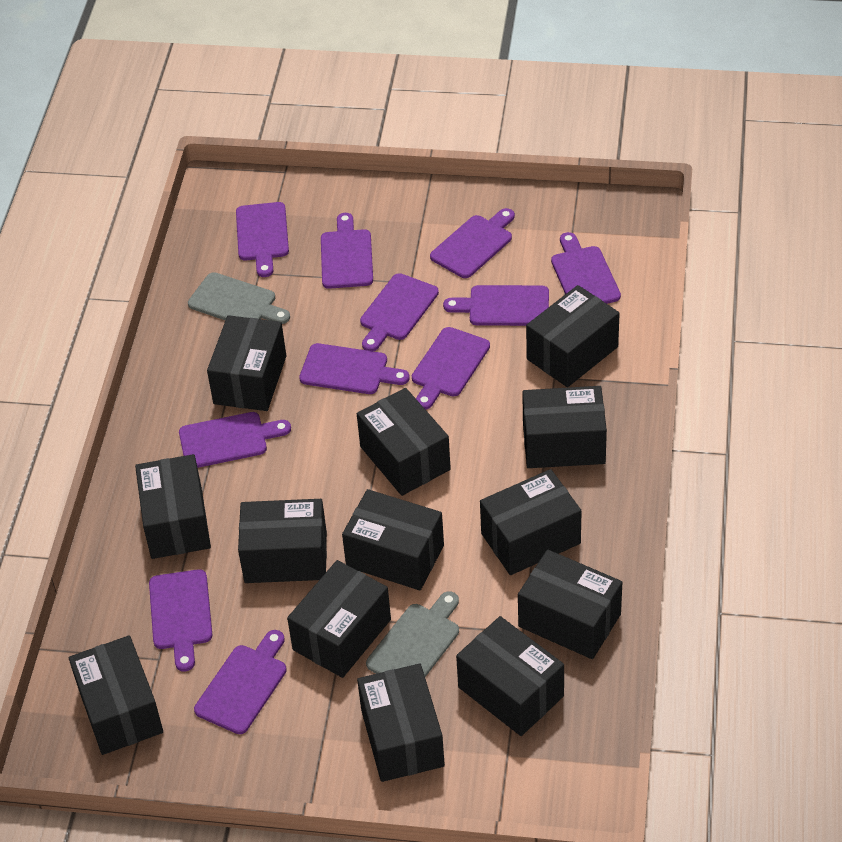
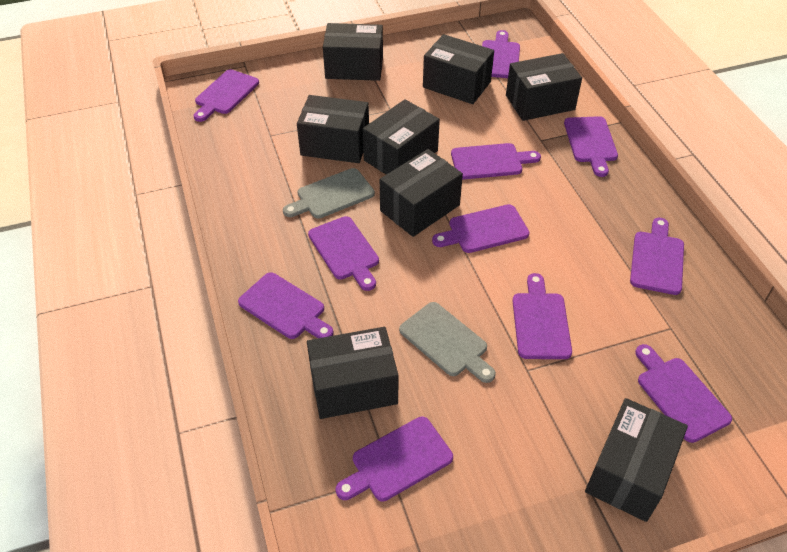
black box: 13 -> 8

